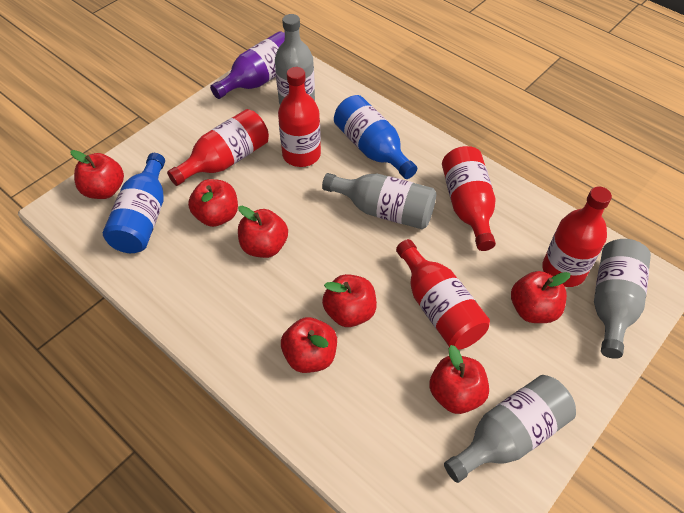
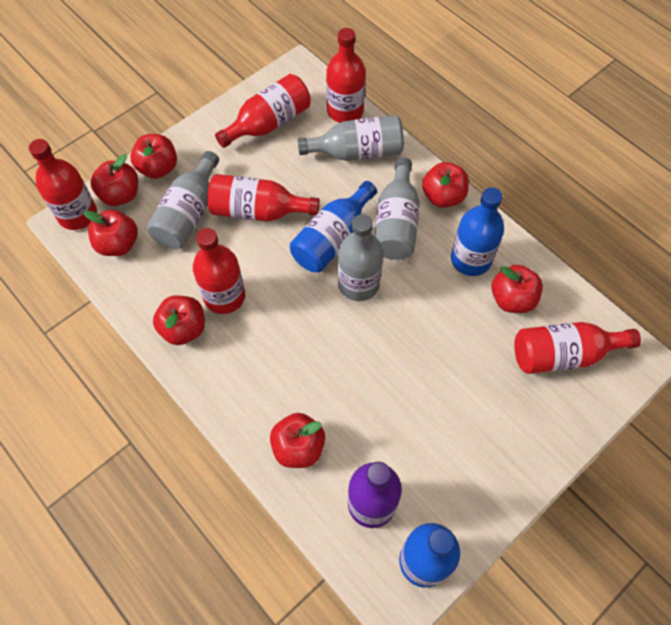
blue bottle: 2 -> 3
red bottle: 5 -> 6

